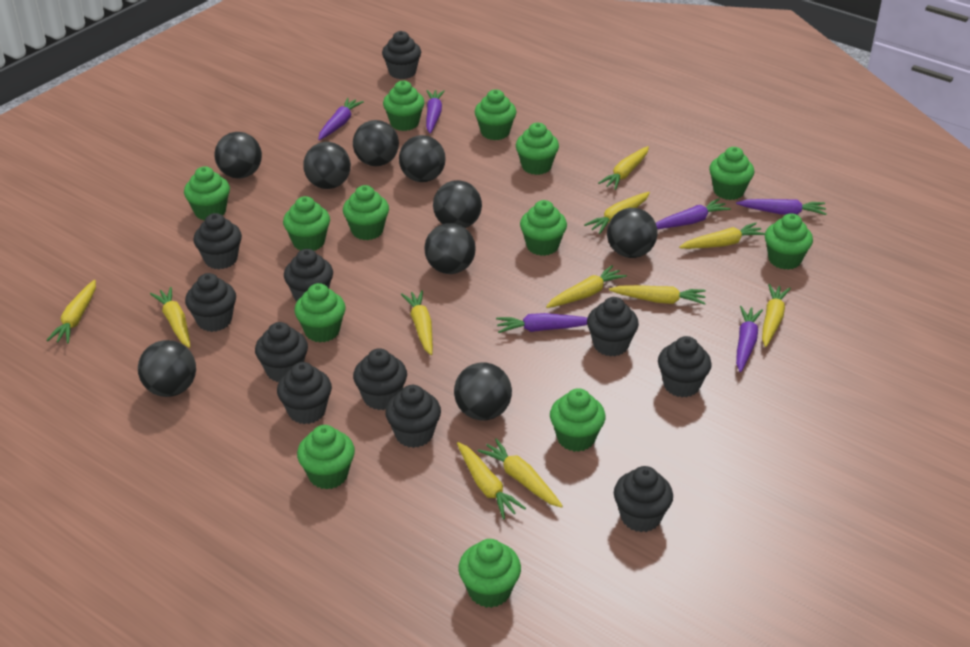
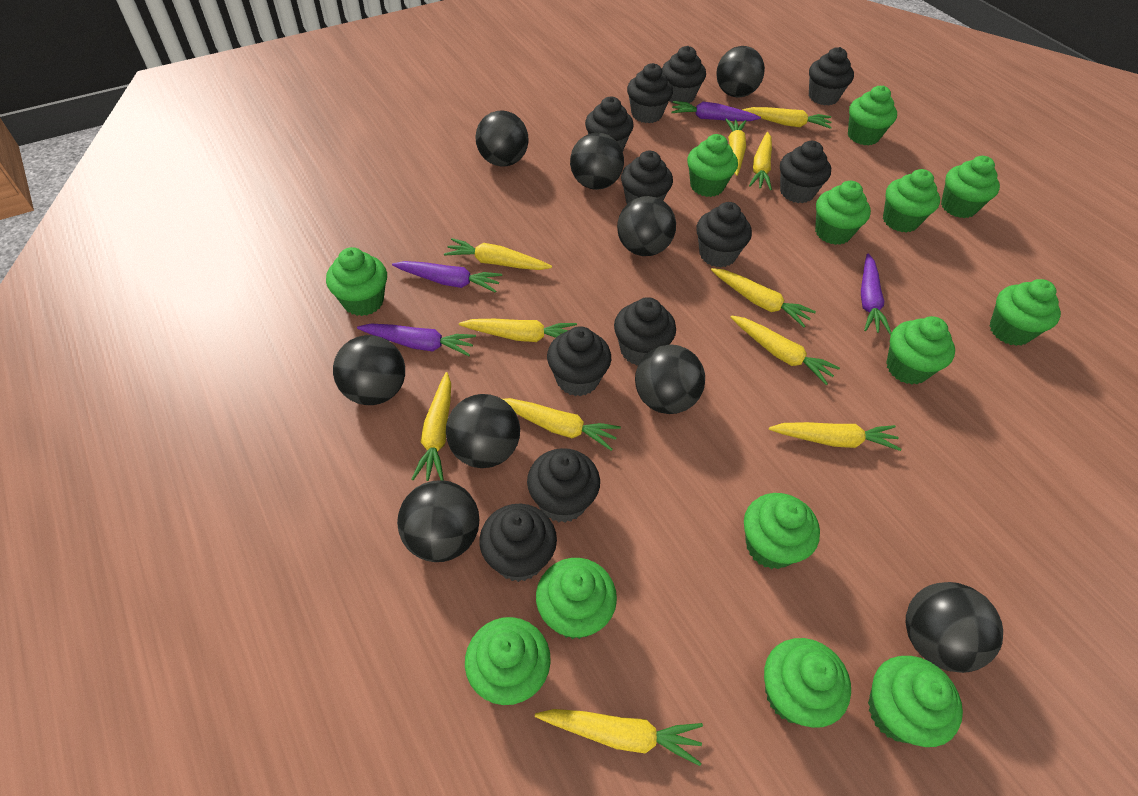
purple carrot: 6 -> 4

